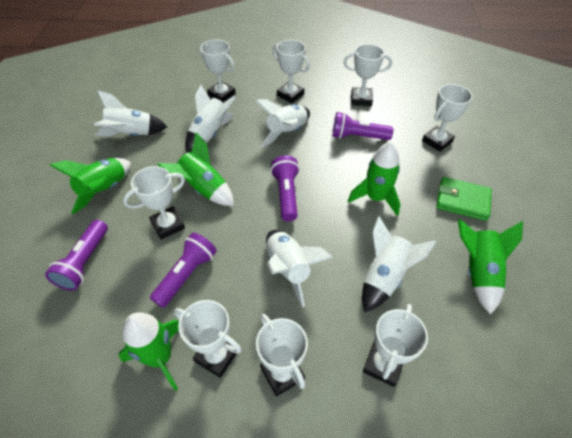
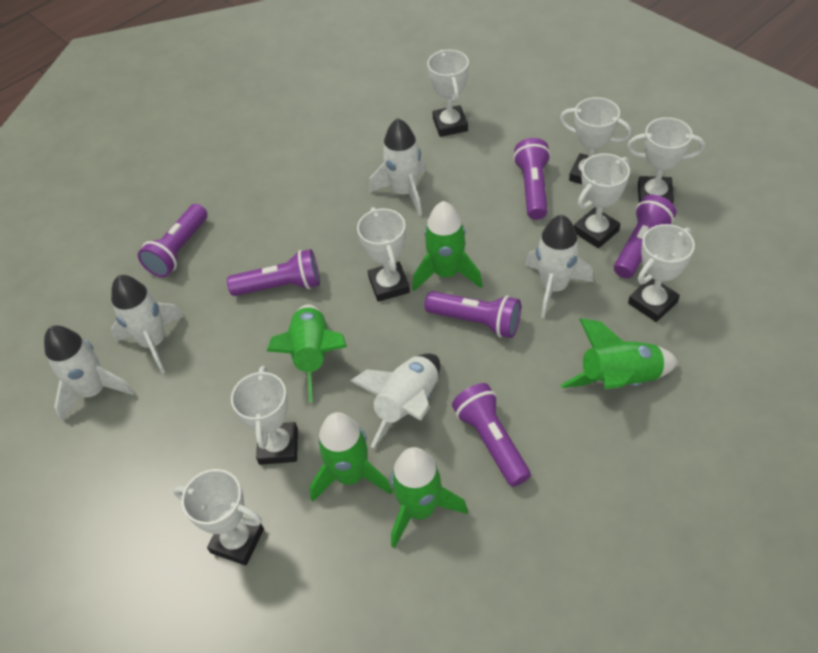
green wallet: 1 -> 0
purple flashlight: 4 -> 6

